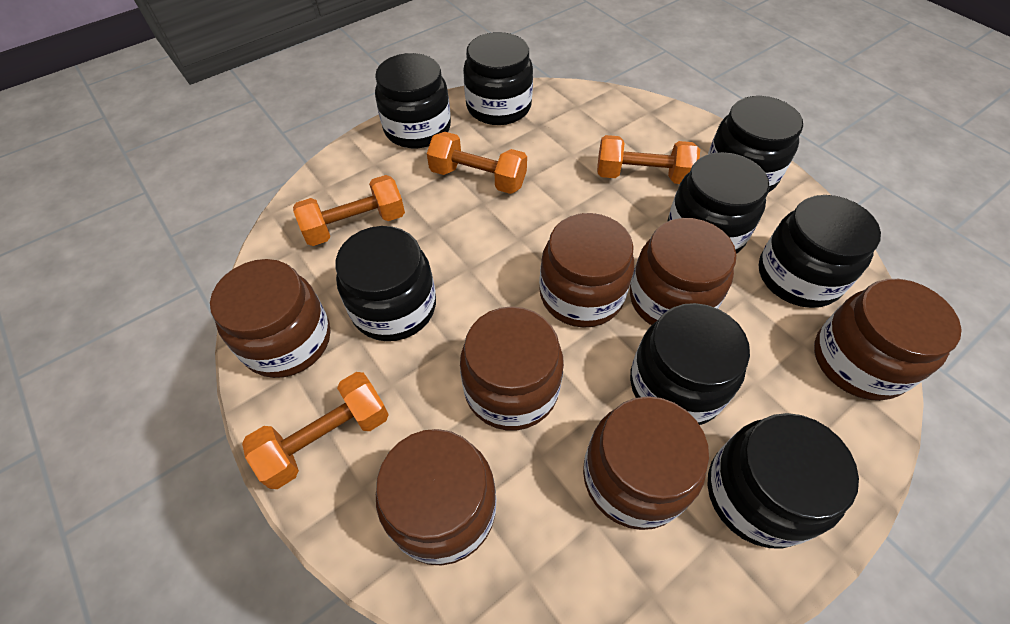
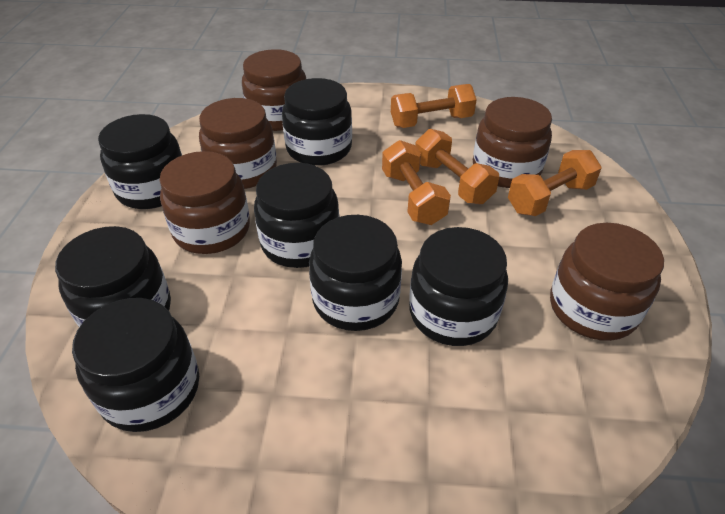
black jar: 8 -> 7
brown jar: 7 -> 5

